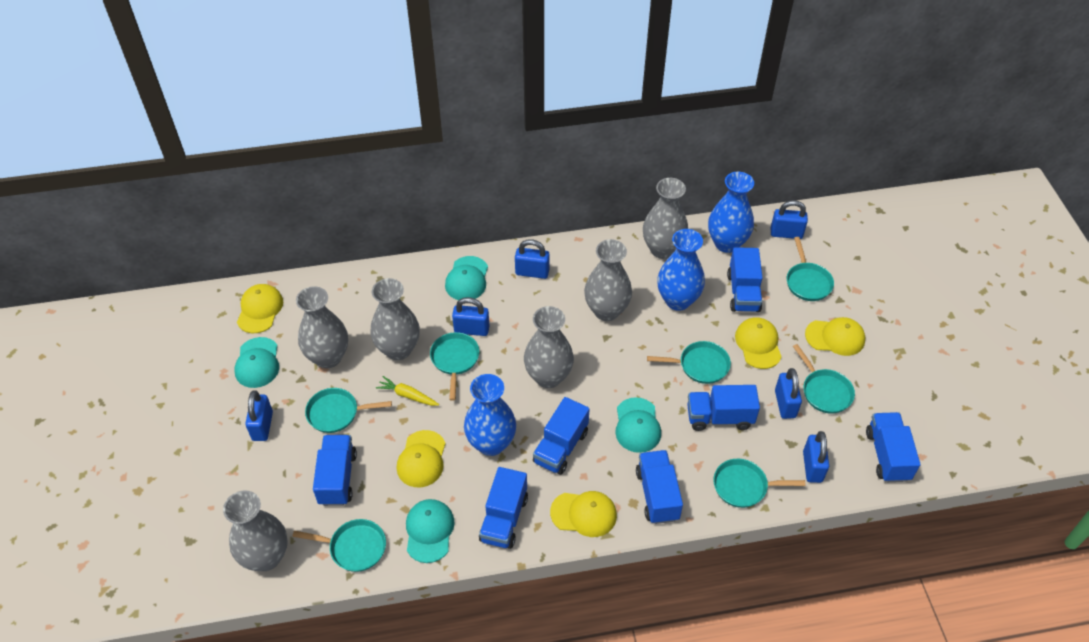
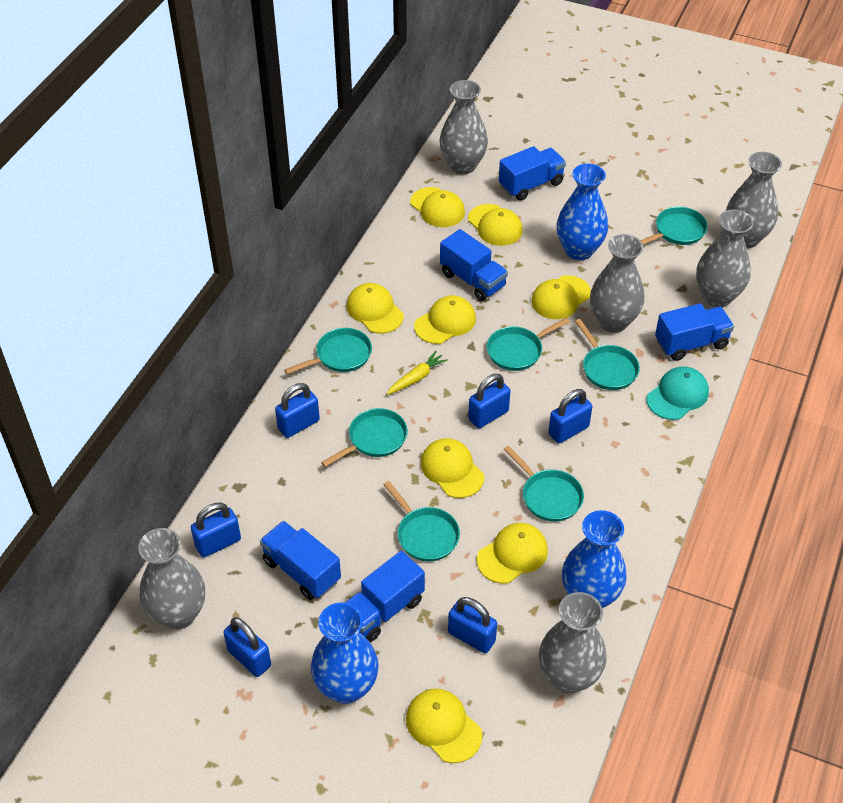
blue truck: 7 -> 5
turquoise cap: 4 -> 1
yellow cap: 5 -> 8

